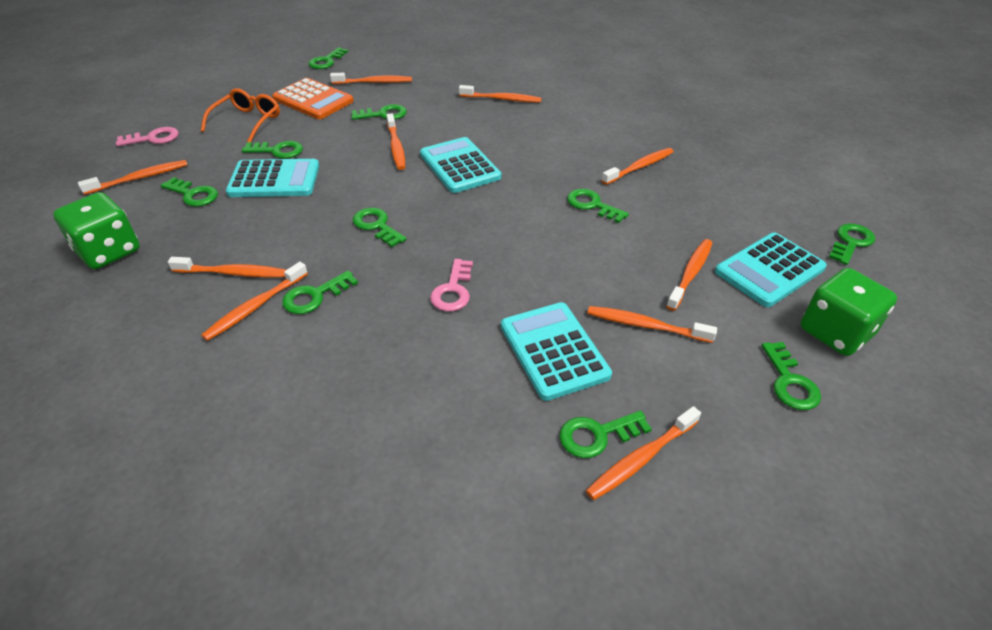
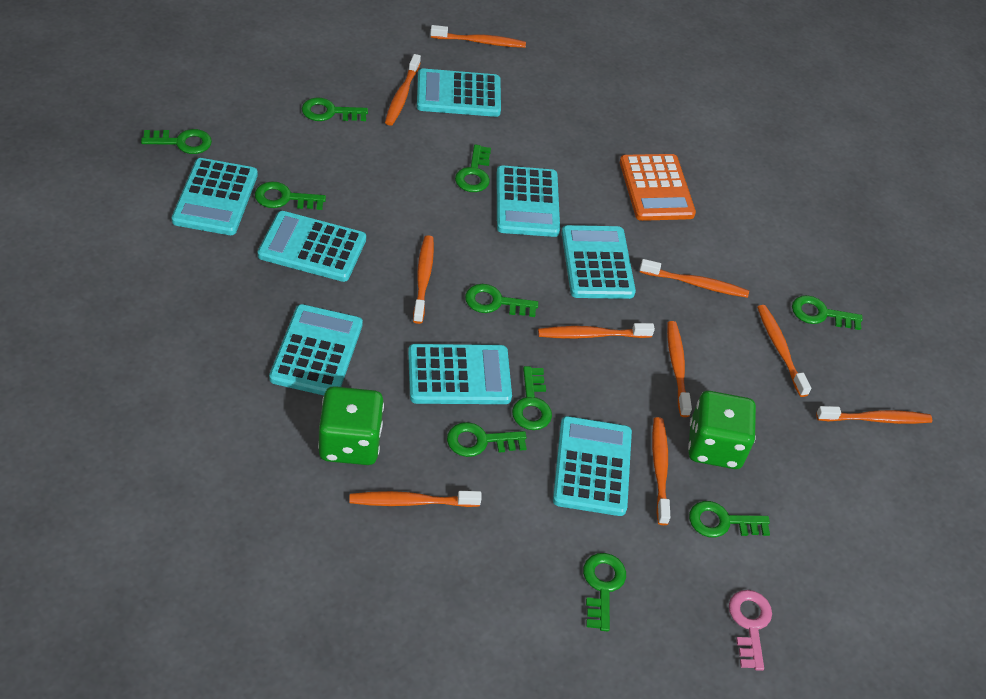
orange glasses: 1 -> 0
pink key: 2 -> 1
turquoise calculator: 4 -> 8

